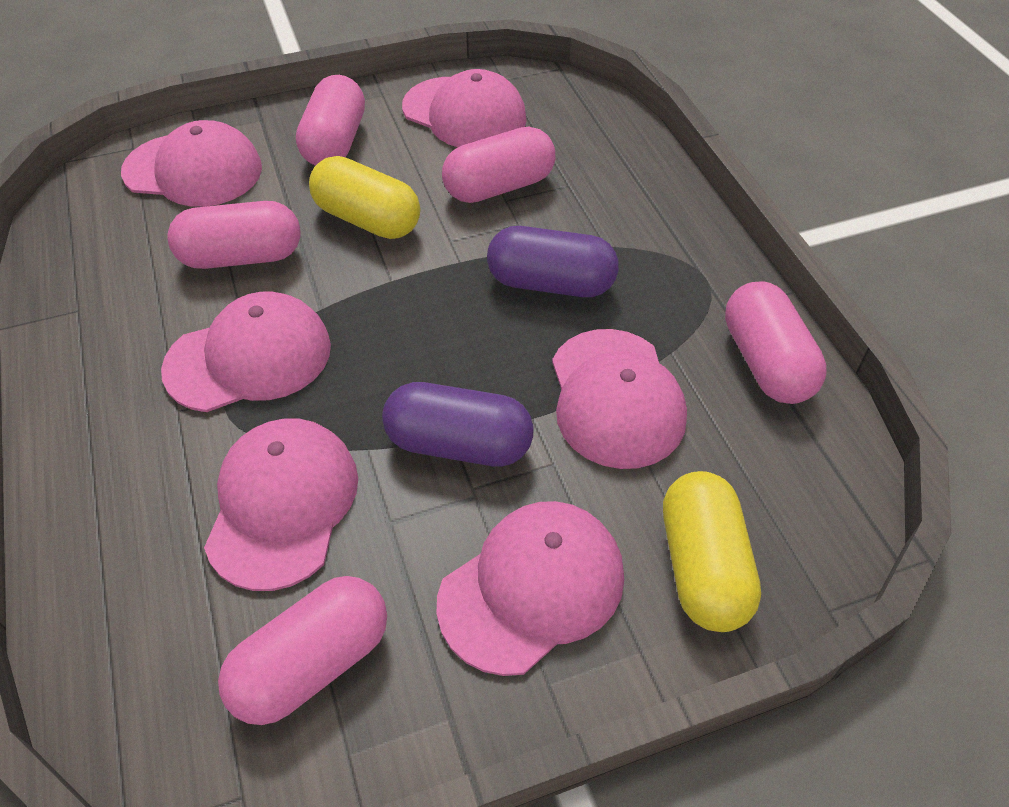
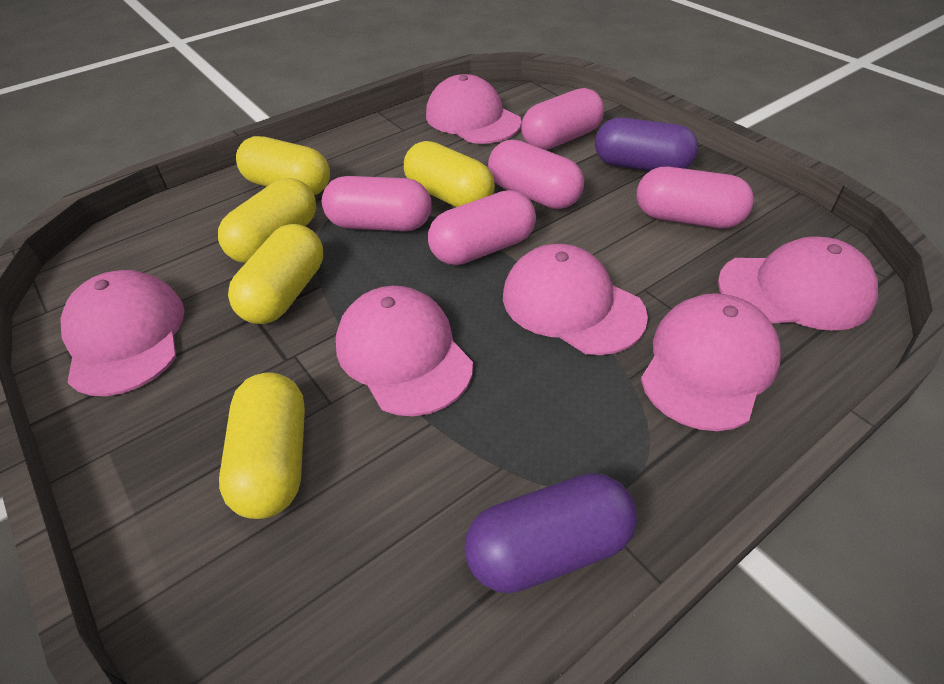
yellow capsule: 2 -> 5

